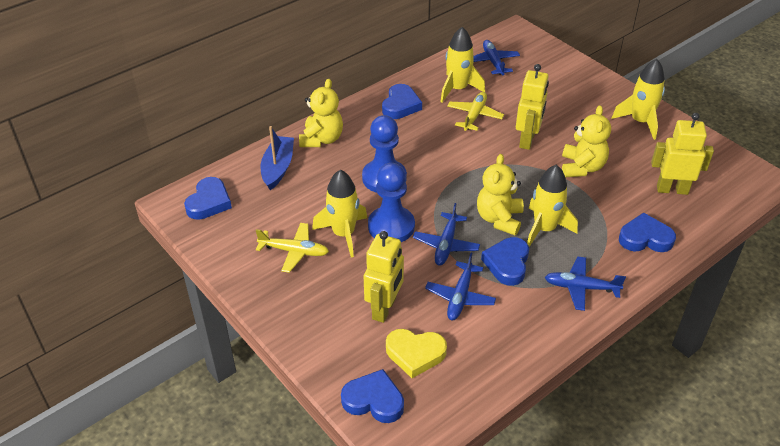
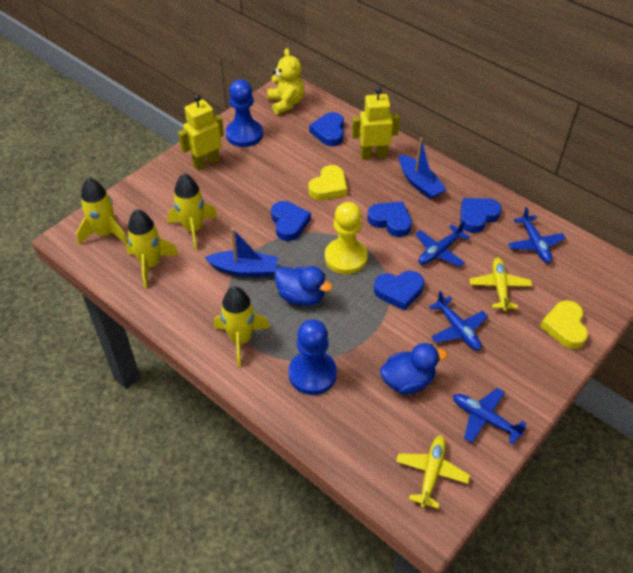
blue boat: 1 -> 2
blue duck: 0 -> 2
yellow heart: 1 -> 2
yellow pawn: 0 -> 1
yellow robot: 3 -> 2
yellow teddy bear: 3 -> 1

